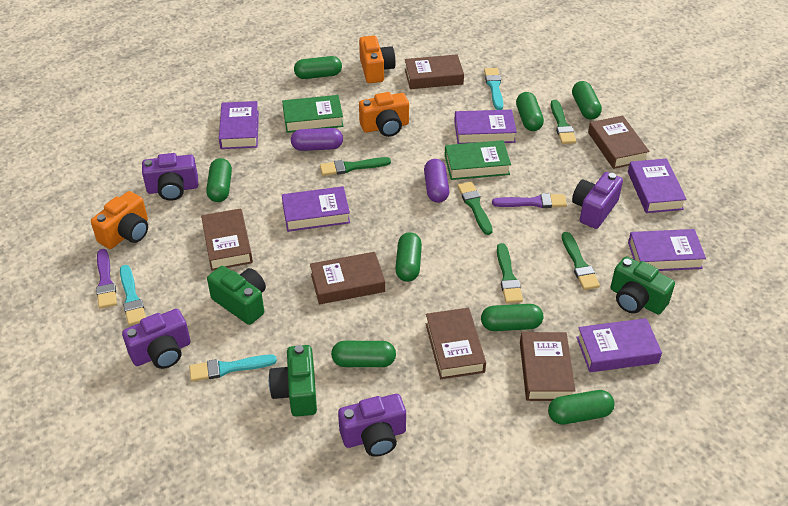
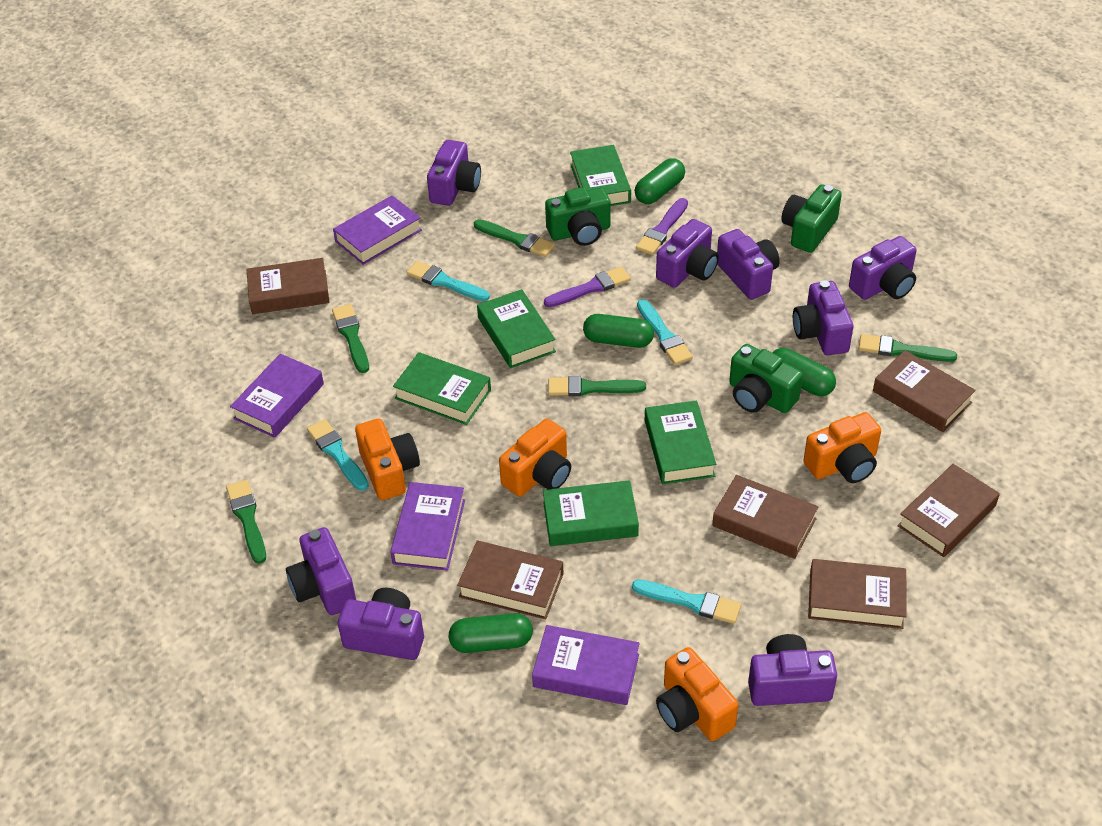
green book: 2 -> 5
green capsule: 8 -> 4
orange camera: 3 -> 4
purple book: 6 -> 4
purple camera: 4 -> 8
purple capsule: 2 -> 0
turquoise brush: 3 -> 4

